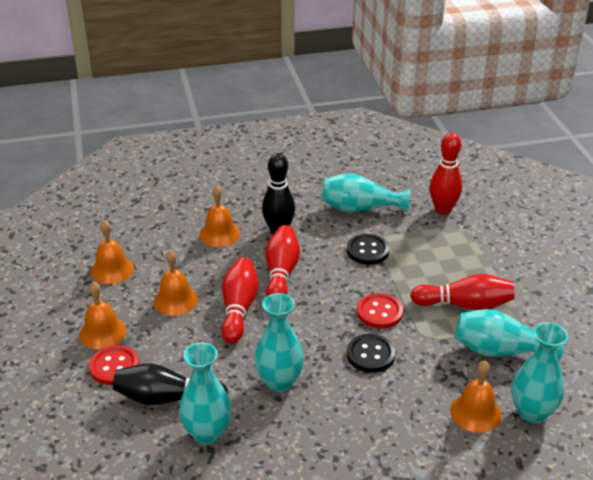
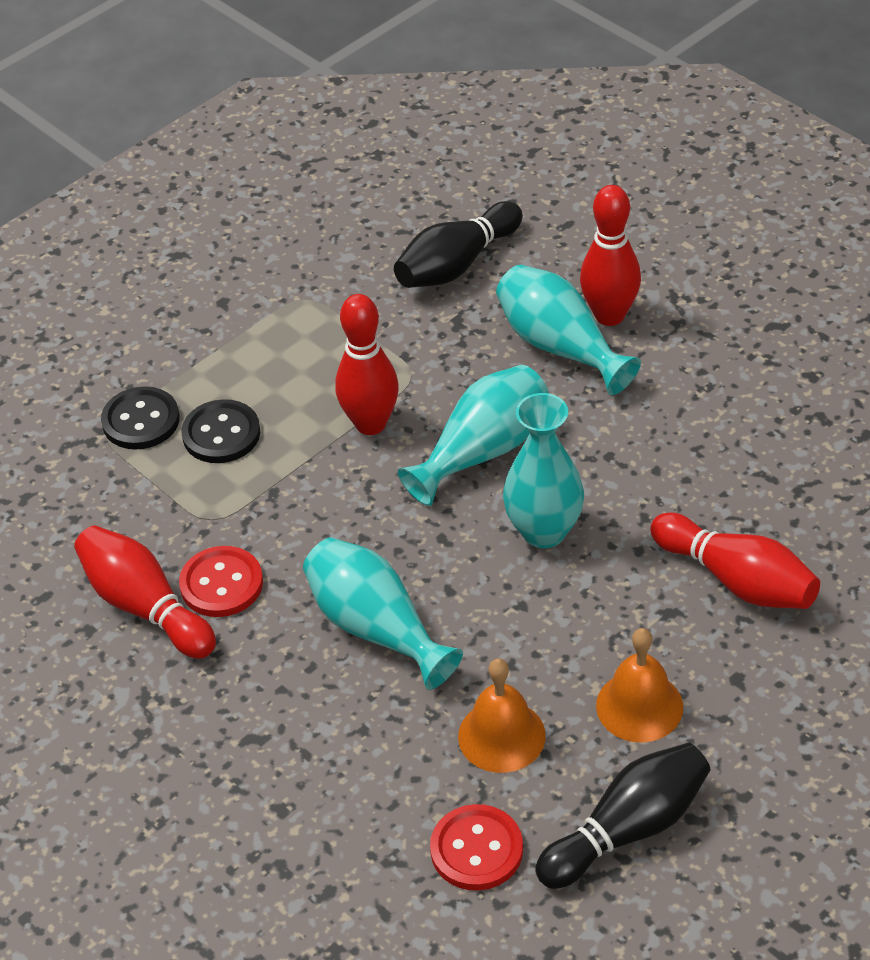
orange bell: 5 -> 2
turquoise vase: 5 -> 4

